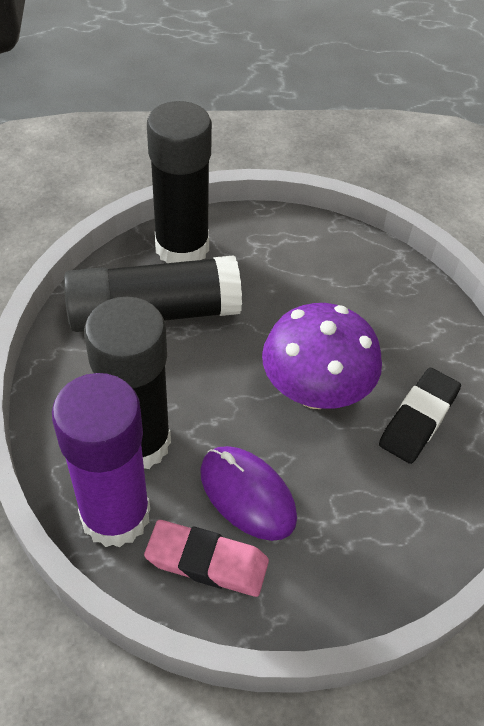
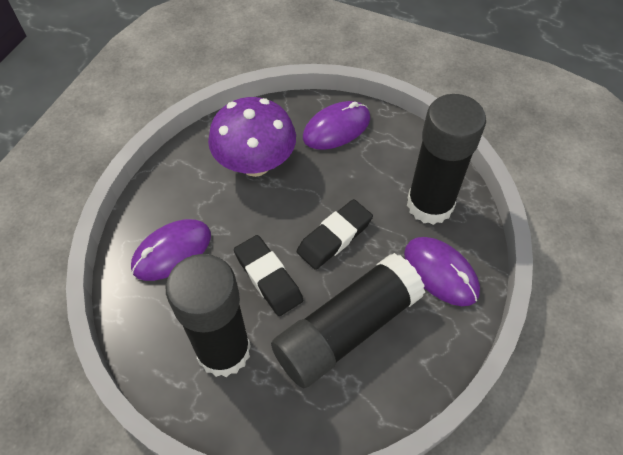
black eraser: 1 -> 2
pink eraser: 1 -> 0
purple glue stick: 1 -> 0
purple mouse: 1 -> 3

